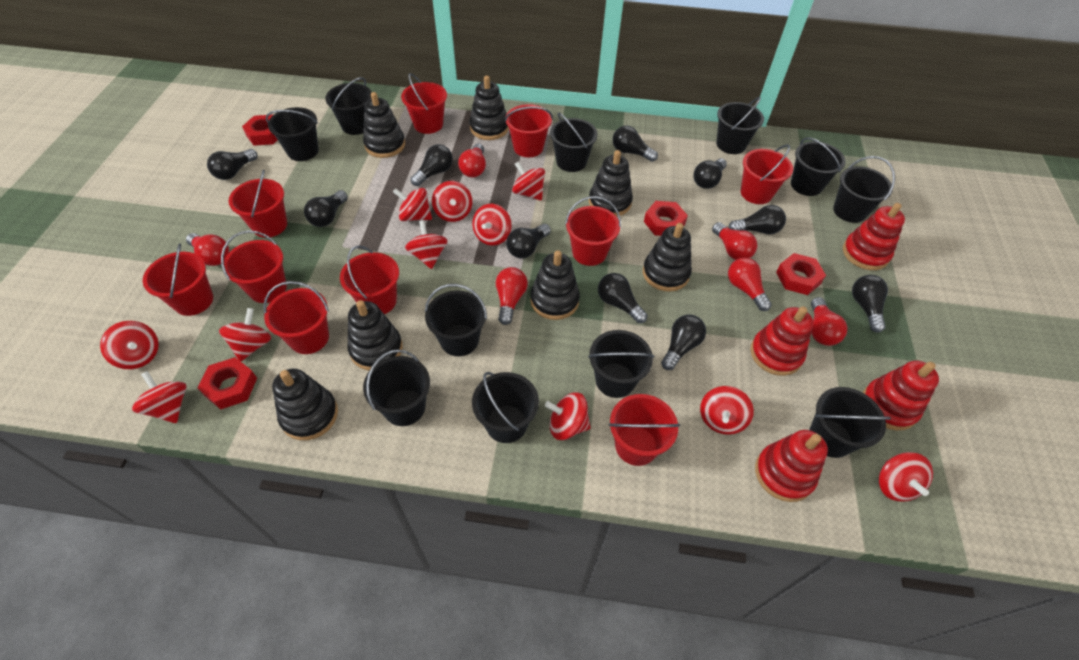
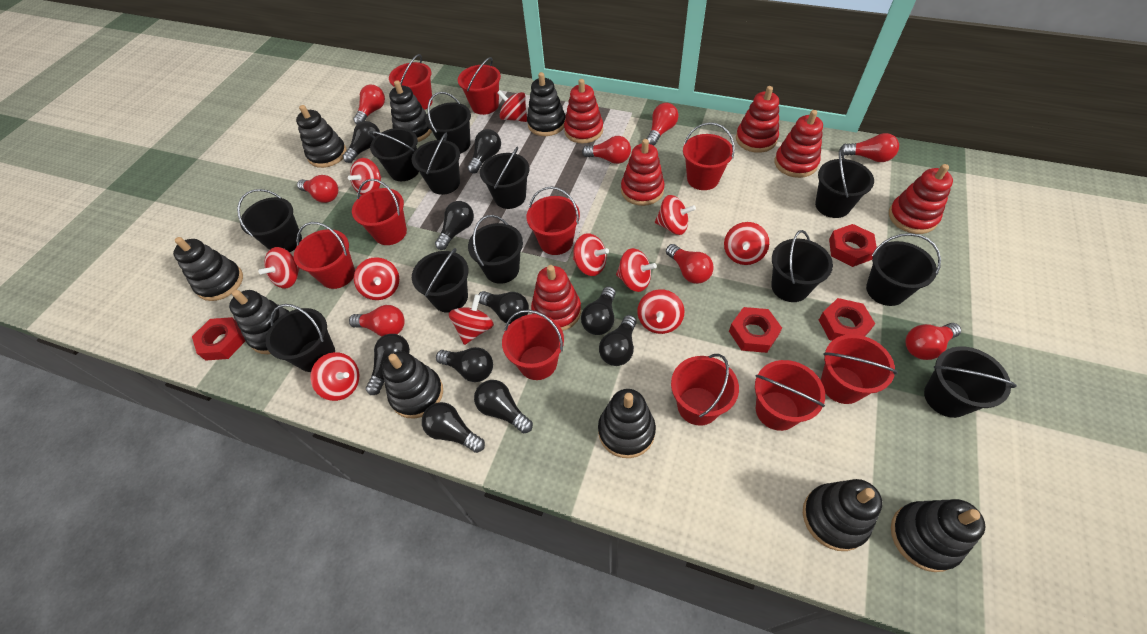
black bucket: 11 -> 12
black stacking toy: 7 -> 9
red light bulb: 6 -> 8
red stacking toy: 4 -> 6

